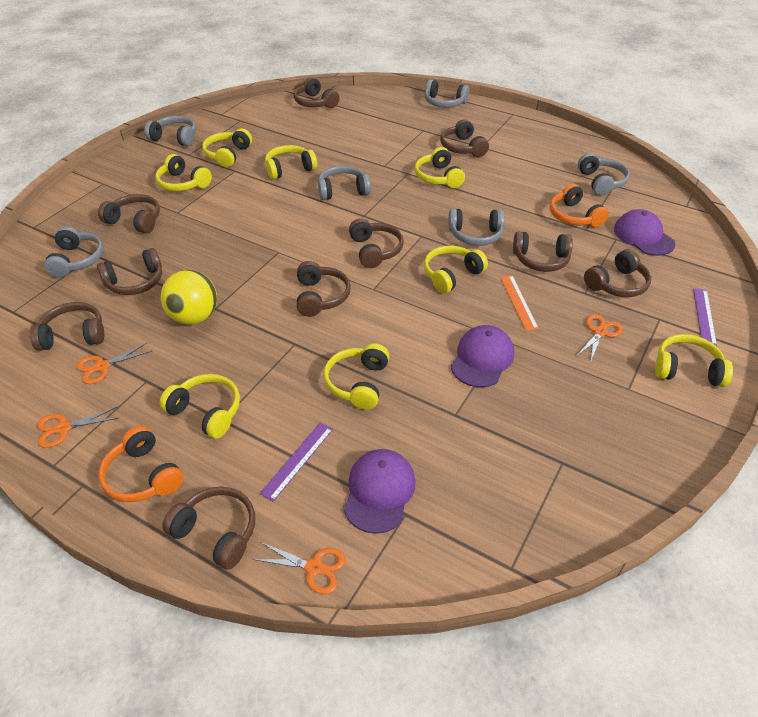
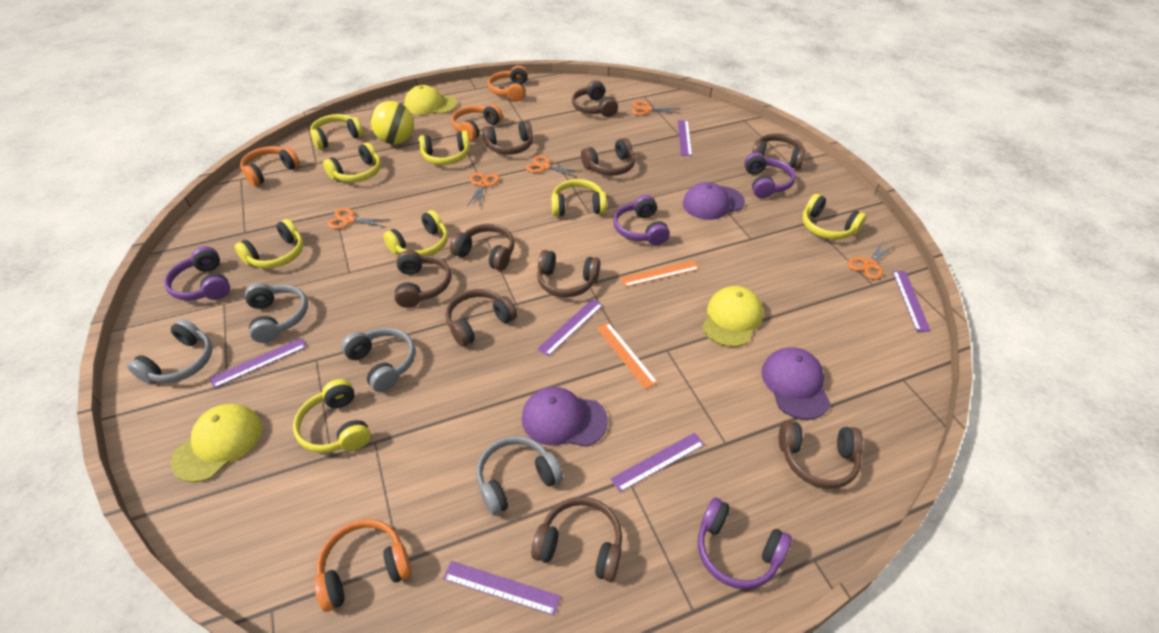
grey headphones: 6 -> 4
orange headphones: 2 -> 4
orange ruler: 1 -> 2
orange scissors: 4 -> 5
purple headphones: 0 -> 4
purple ruler: 2 -> 6
yellow cap: 0 -> 3

